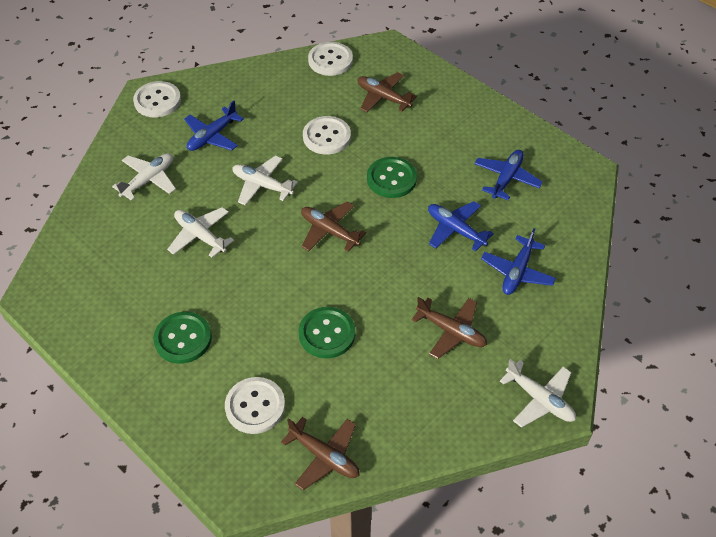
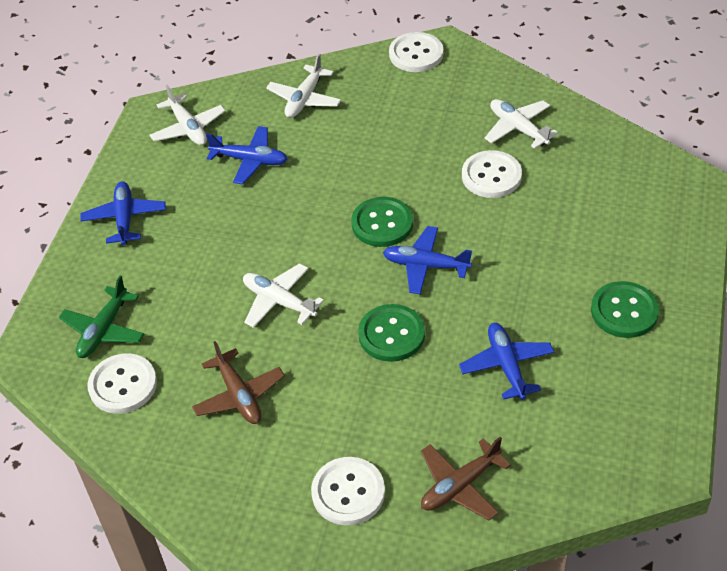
brown plane: 4 -> 2
green plane: 0 -> 1

